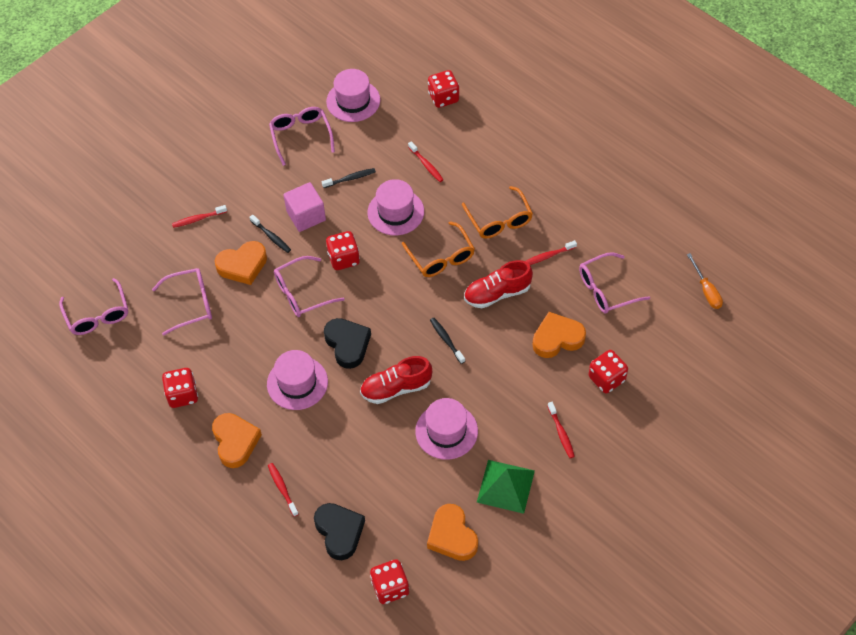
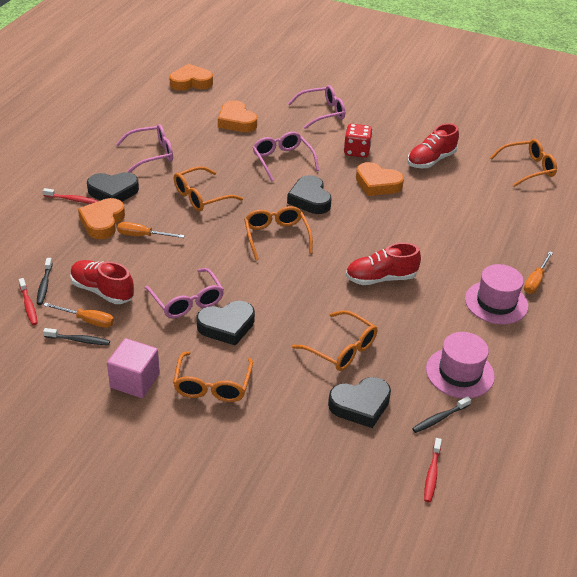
black heart: 2 -> 4
green pyramid: 1 -> 0
orange glasses: 2 -> 5
orange screwdriver: 1 -> 3
pink glasses: 5 -> 4
pink hat: 4 -> 2
red dice: 5 -> 1
red shoe: 2 -> 3
red toothbrush: 5 -> 3

